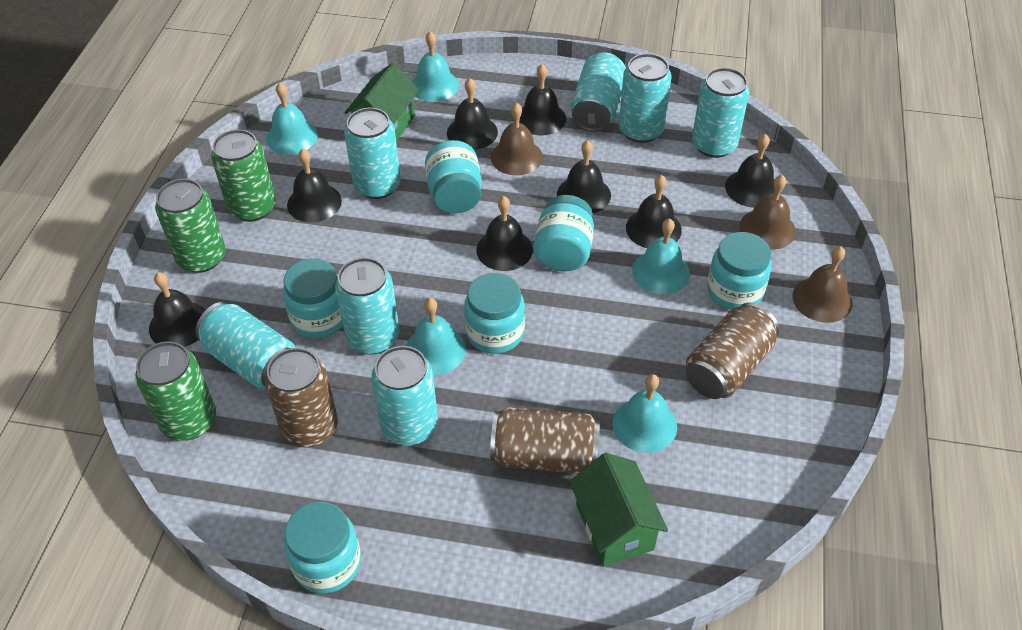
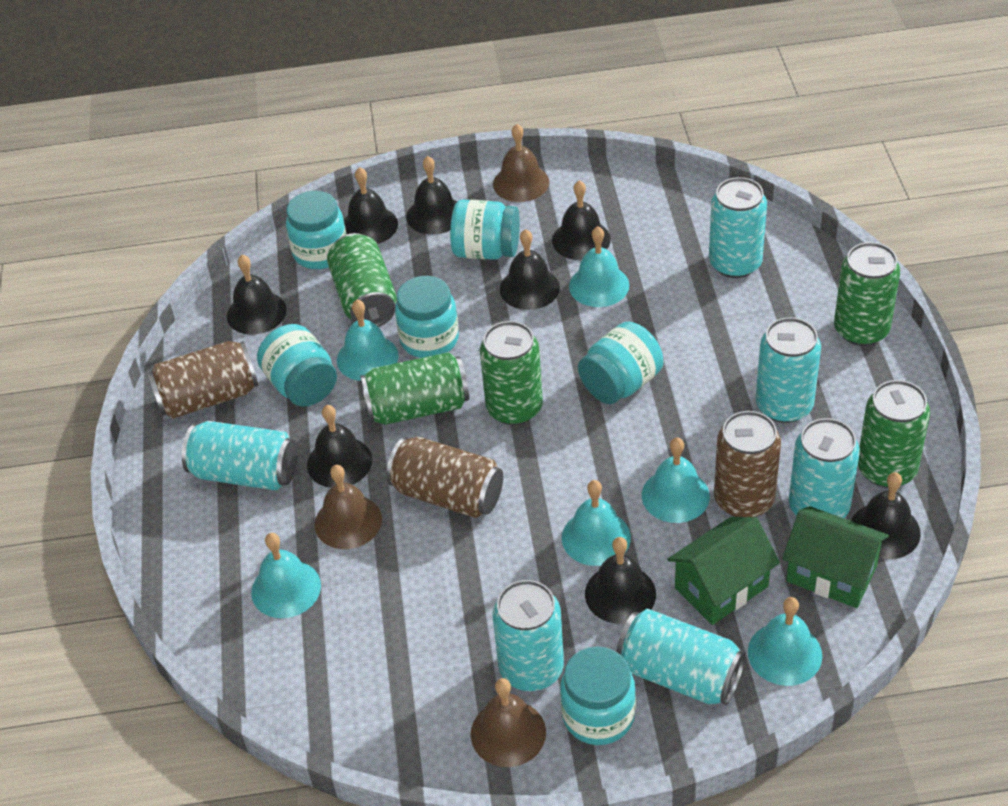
green can: 3 -> 5
turquoise bell: 5 -> 6
turquoise can: 7 -> 6

